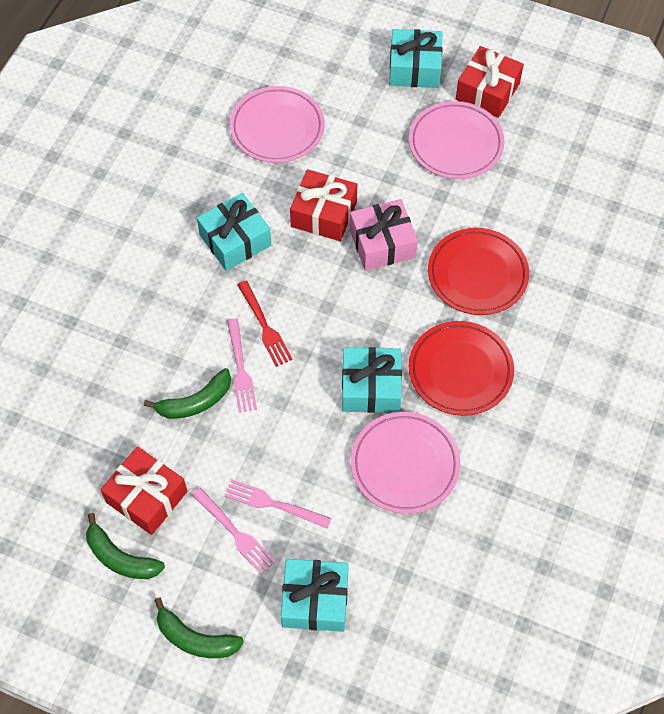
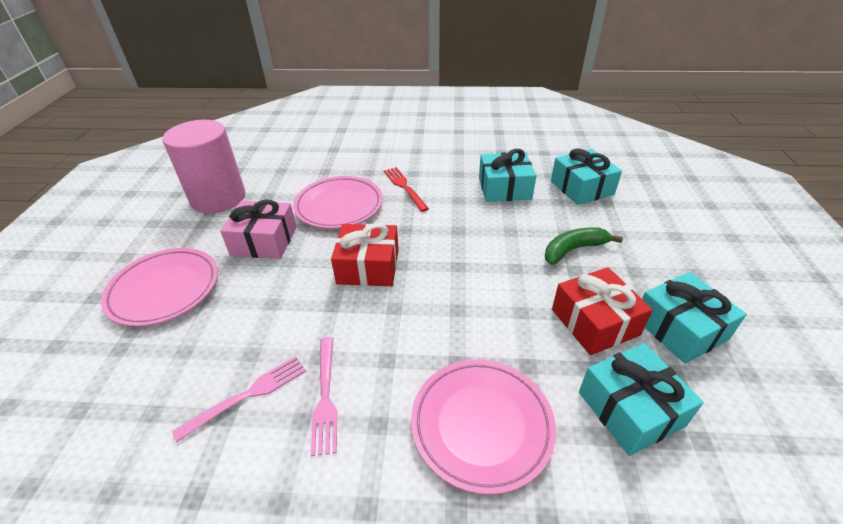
green banana: 3 -> 1
pink cylinder: 0 -> 1
pink fork: 3 -> 2
red gift: 3 -> 2
red plate: 2 -> 0

